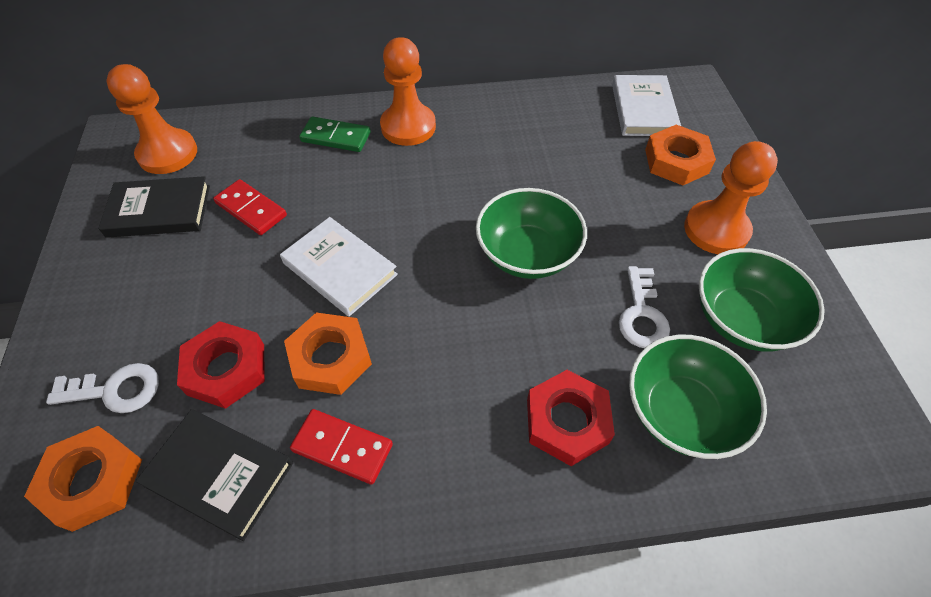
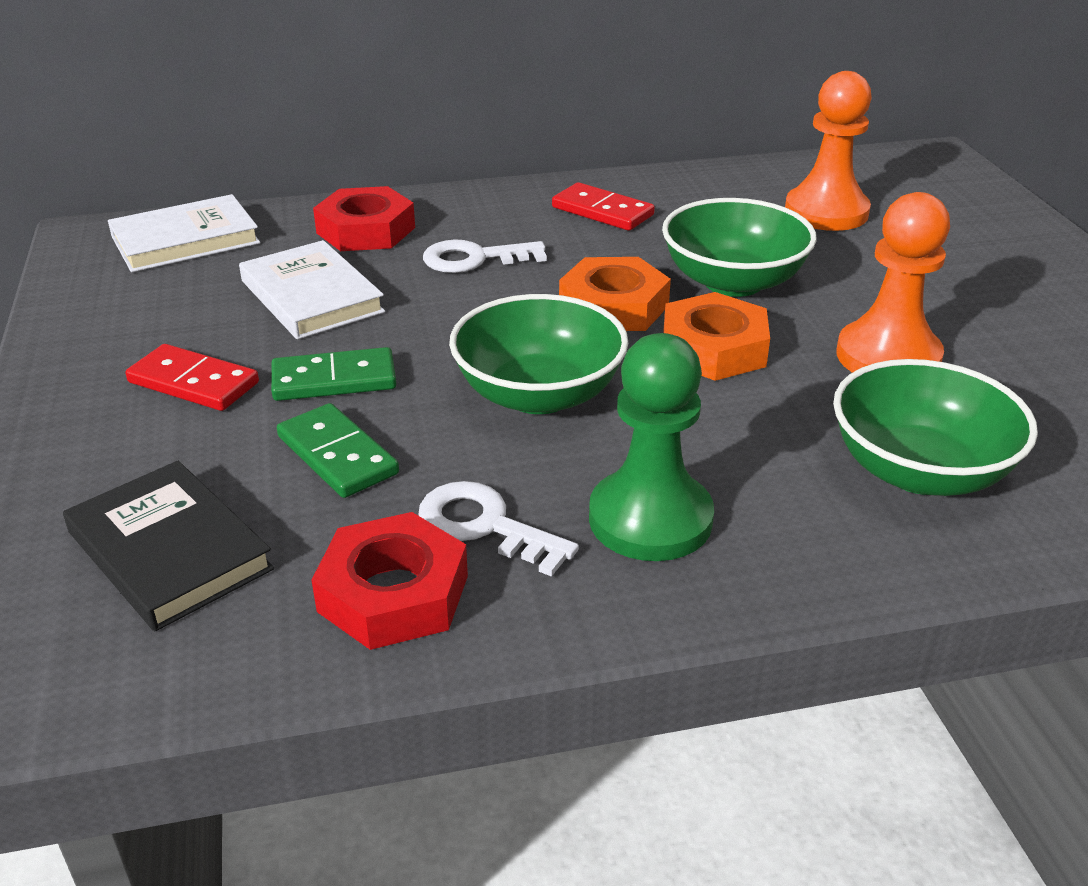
black book: 2 -> 1
green domino: 1 -> 2
green pawn: 0 -> 1
orange nut: 3 -> 2
orange pawn: 3 -> 2

